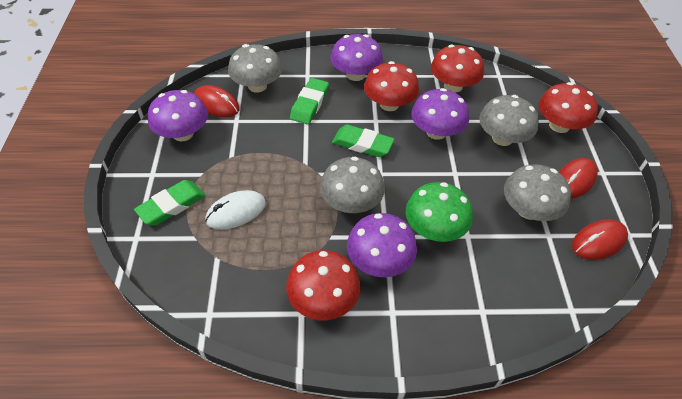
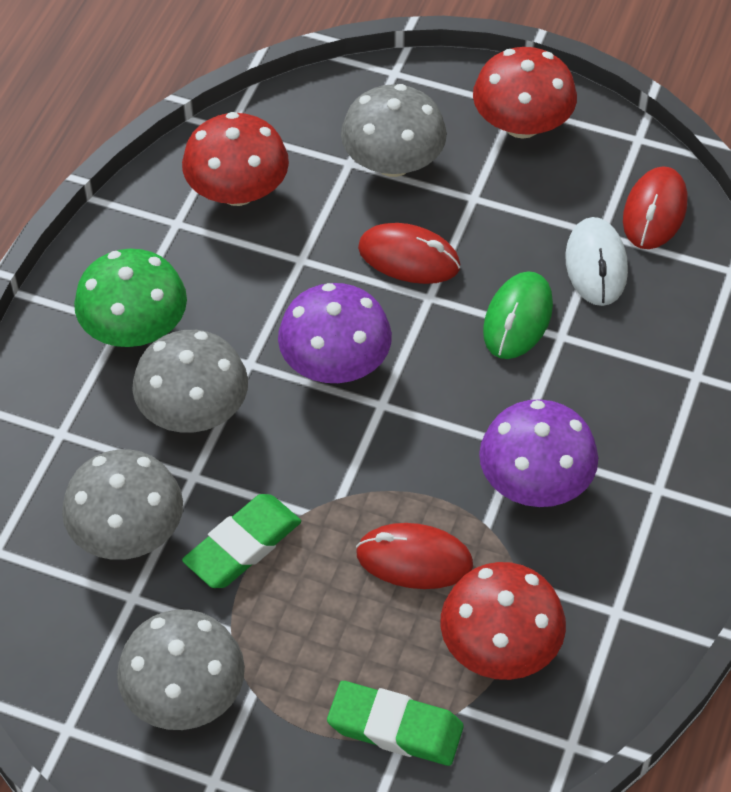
green eraser: 3 -> 2
green mouse: 0 -> 1
purple mushroom: 4 -> 2
red mushroom: 4 -> 3

